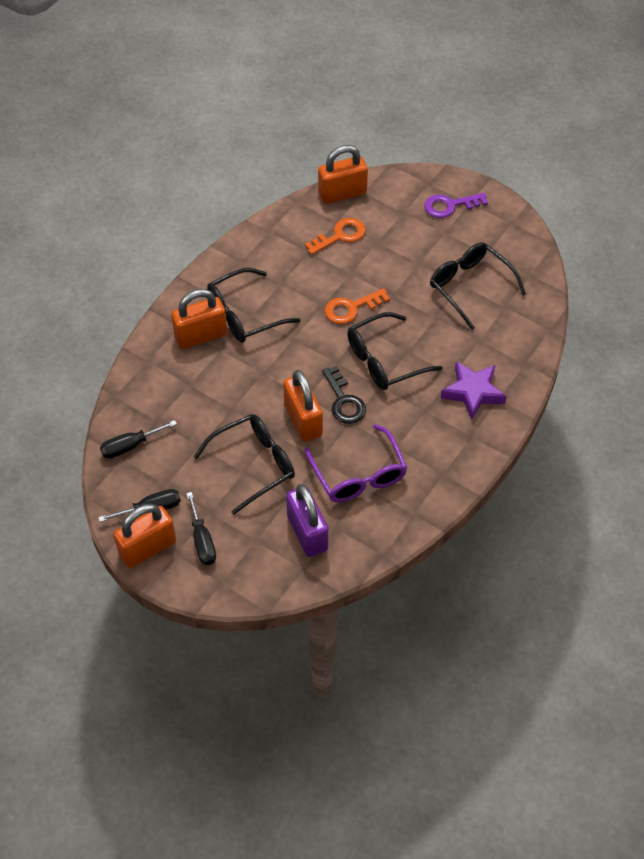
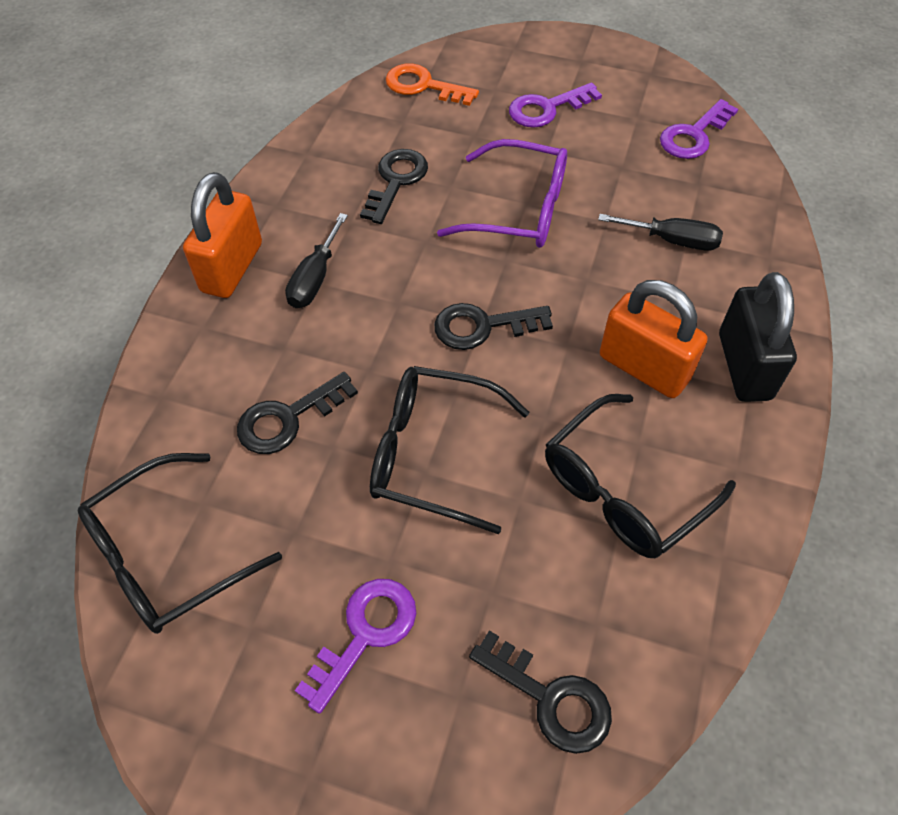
black glasses: 4 -> 3
black key: 1 -> 4
black padlock: 0 -> 1
black screwdriver: 3 -> 2
orange key: 2 -> 1
orange padlock: 4 -> 2
purple key: 1 -> 3
purple padlock: 1 -> 0
purple star: 1 -> 0

